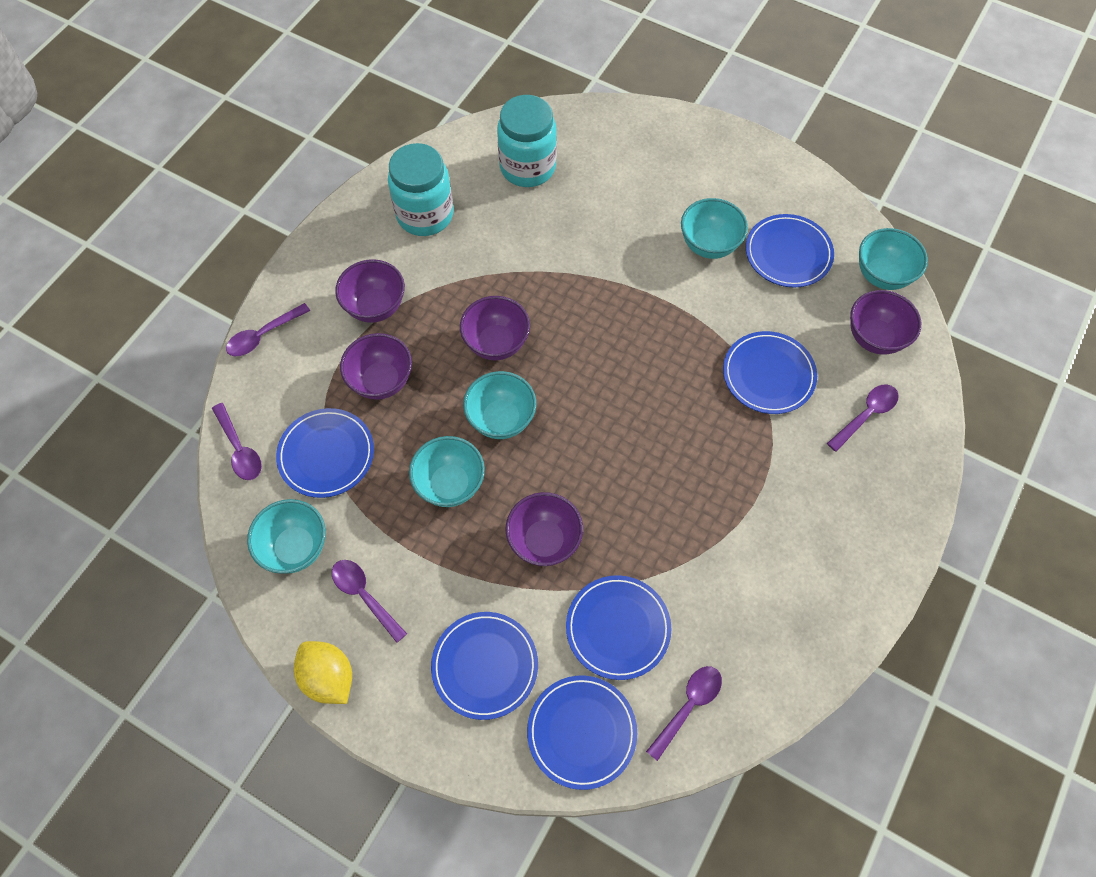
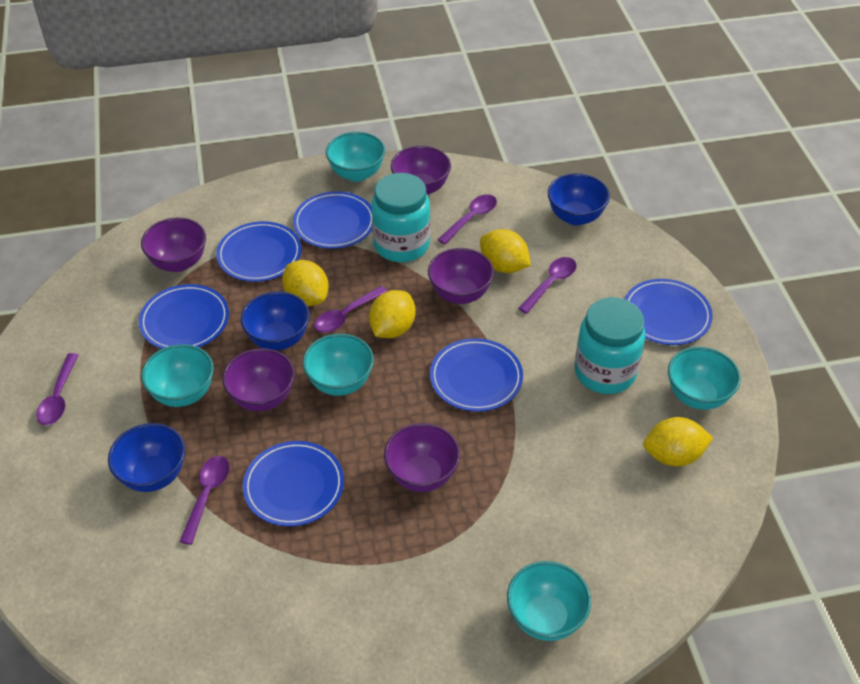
blue bowl: 0 -> 3
yellow lemon: 1 -> 4

